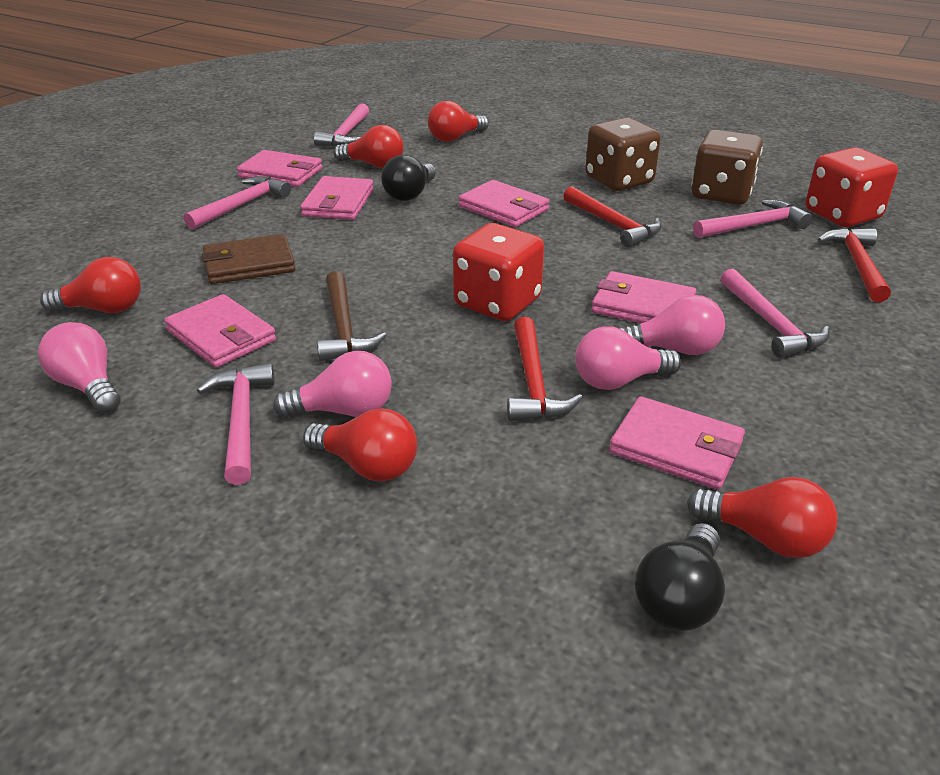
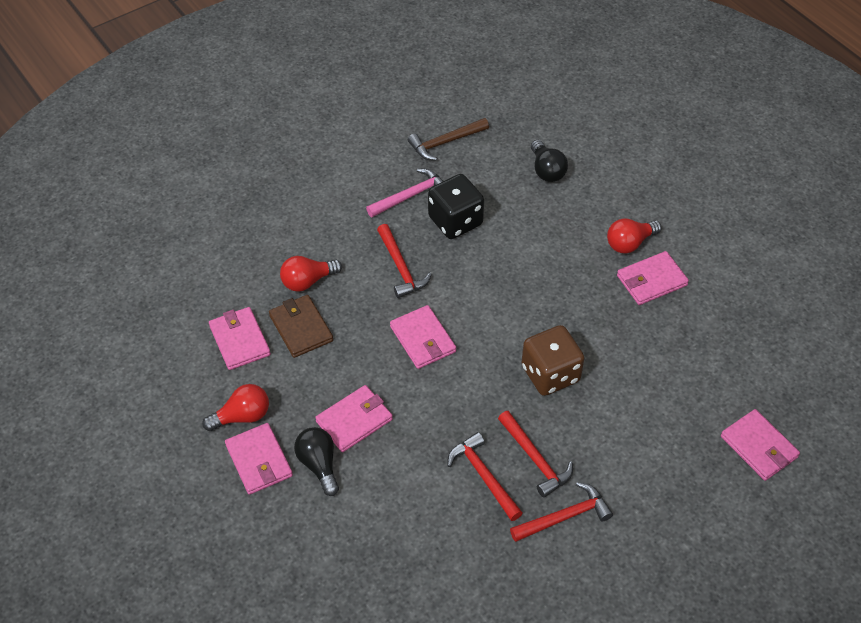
black dice: 0 -> 1
brown dice: 2 -> 1
pink hammer: 5 -> 1
pink light bulb: 4 -> 0
red dice: 2 -> 0
red hammer: 3 -> 4
red light bulb: 5 -> 3

